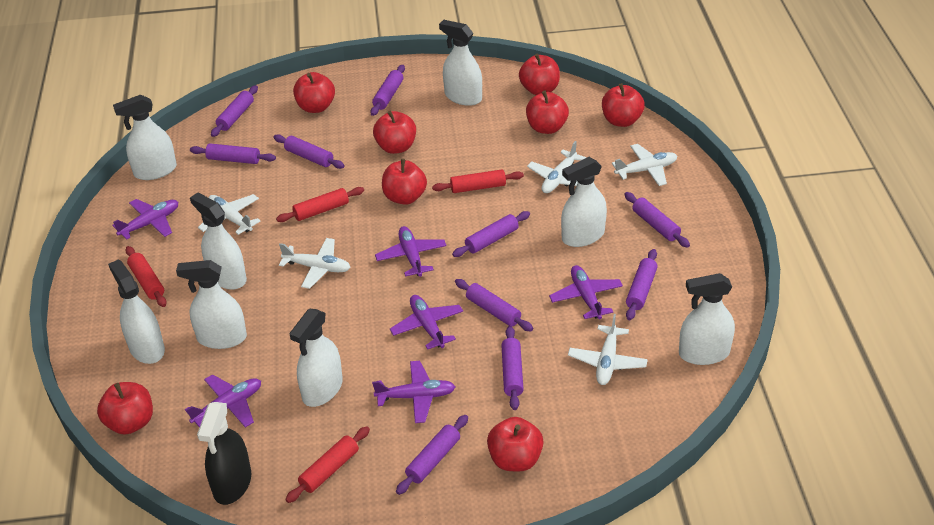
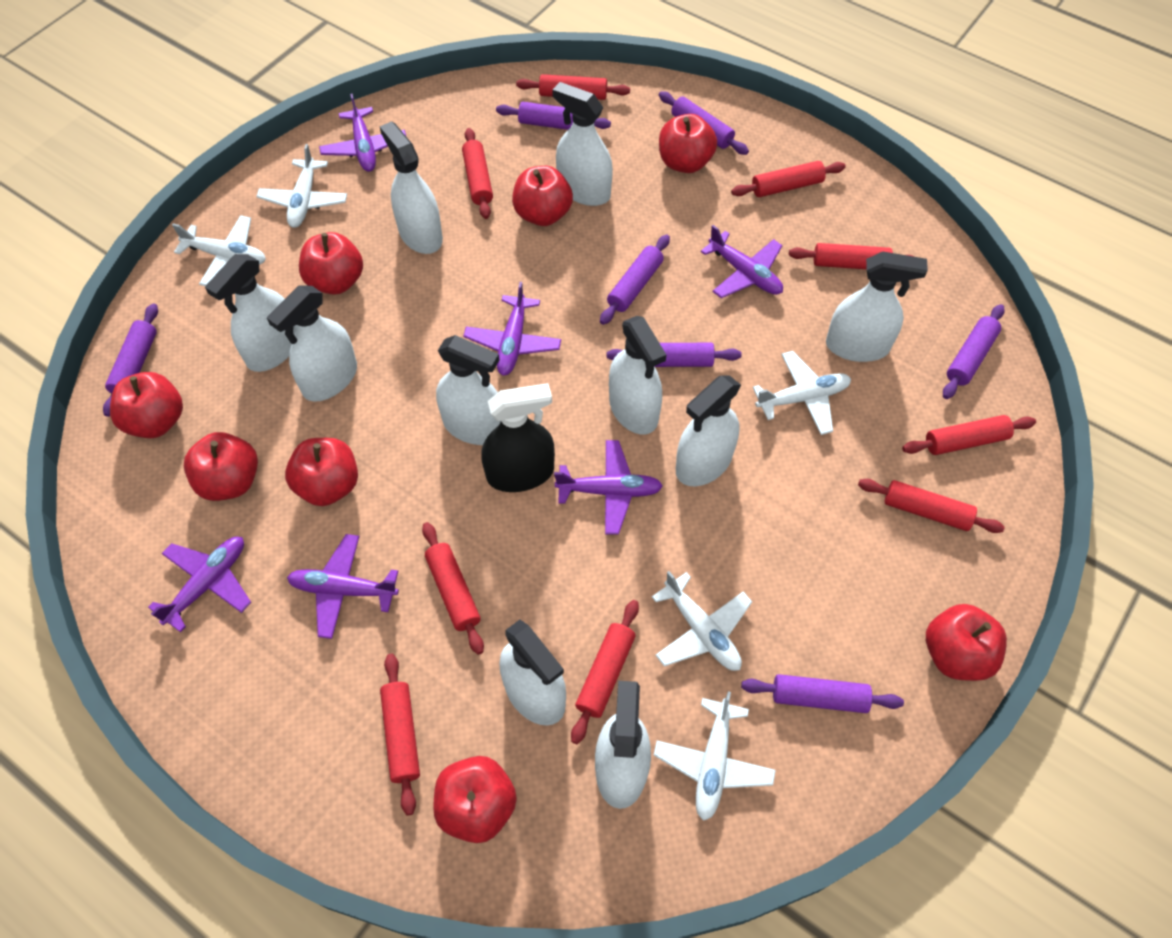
purple rolling pin: 10 -> 7
red rolling pin: 4 -> 9
white spray bottle: 8 -> 10

